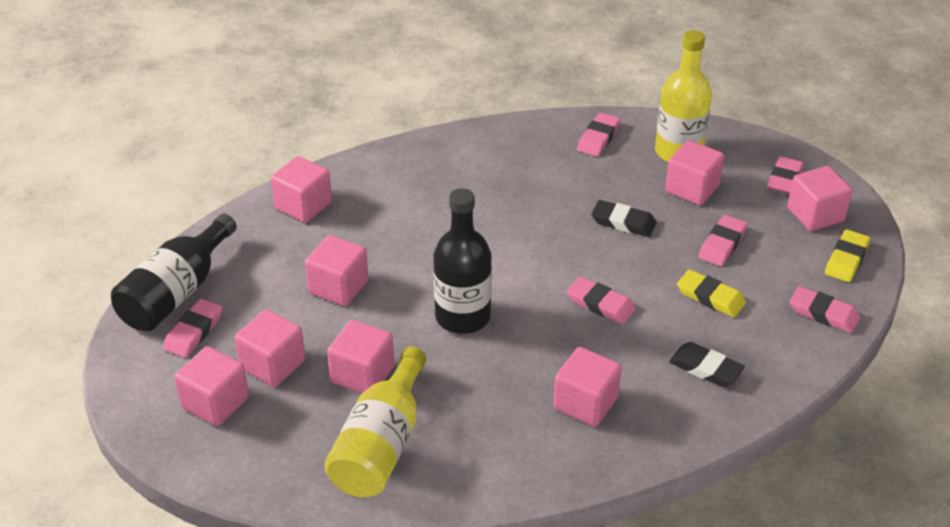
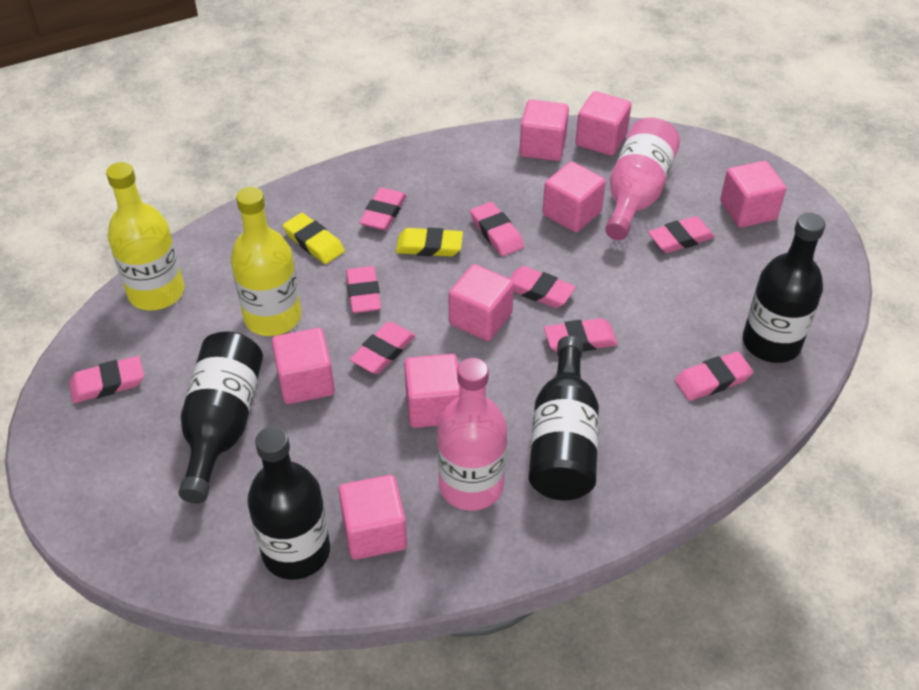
black bottle: 2 -> 4
black eraser: 2 -> 0
pink bottle: 0 -> 2
pink eraser: 6 -> 9

